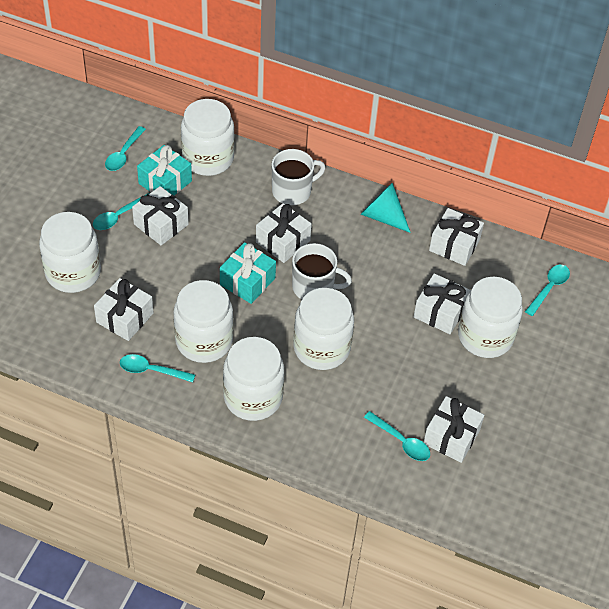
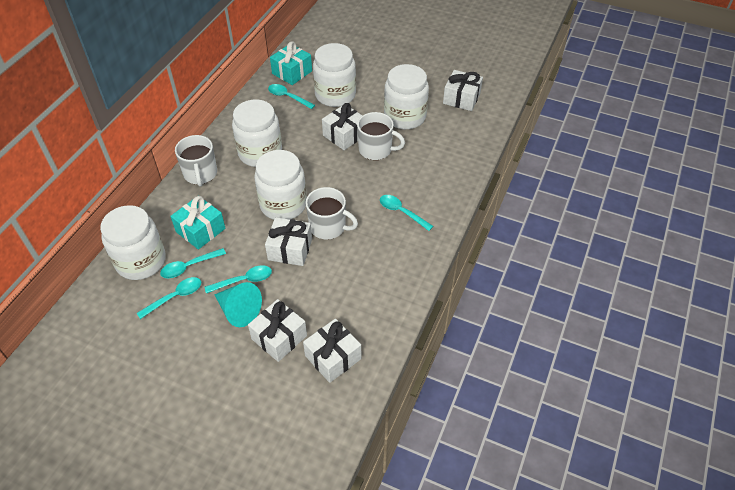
white gift: 6 -> 5
white jar: 6 -> 5
white mug: 2 -> 3

